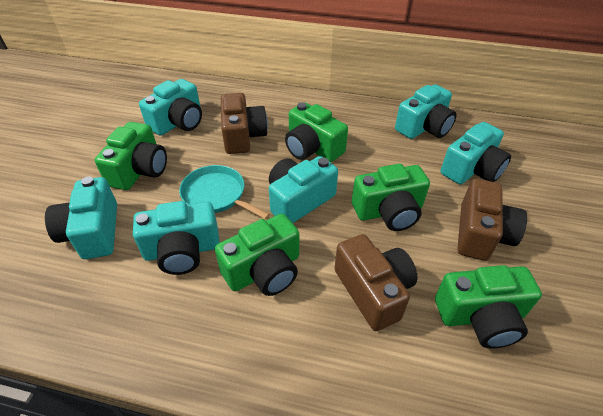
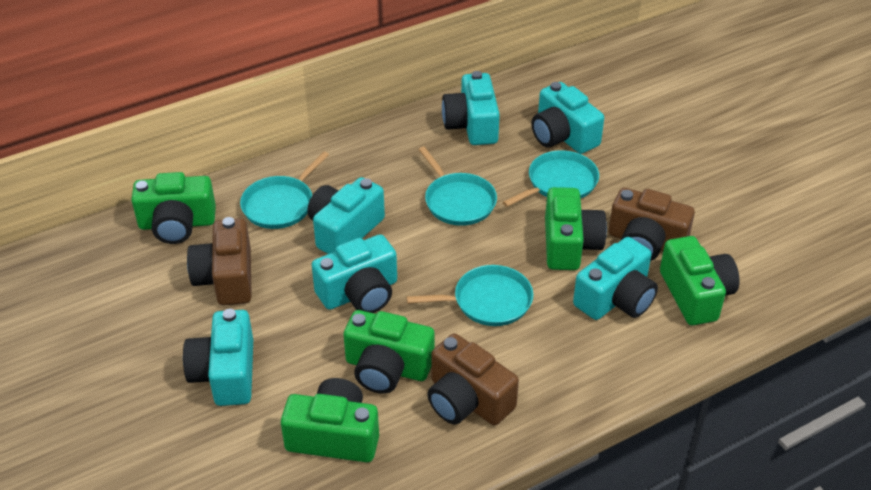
turquoise pan: 1 -> 4

